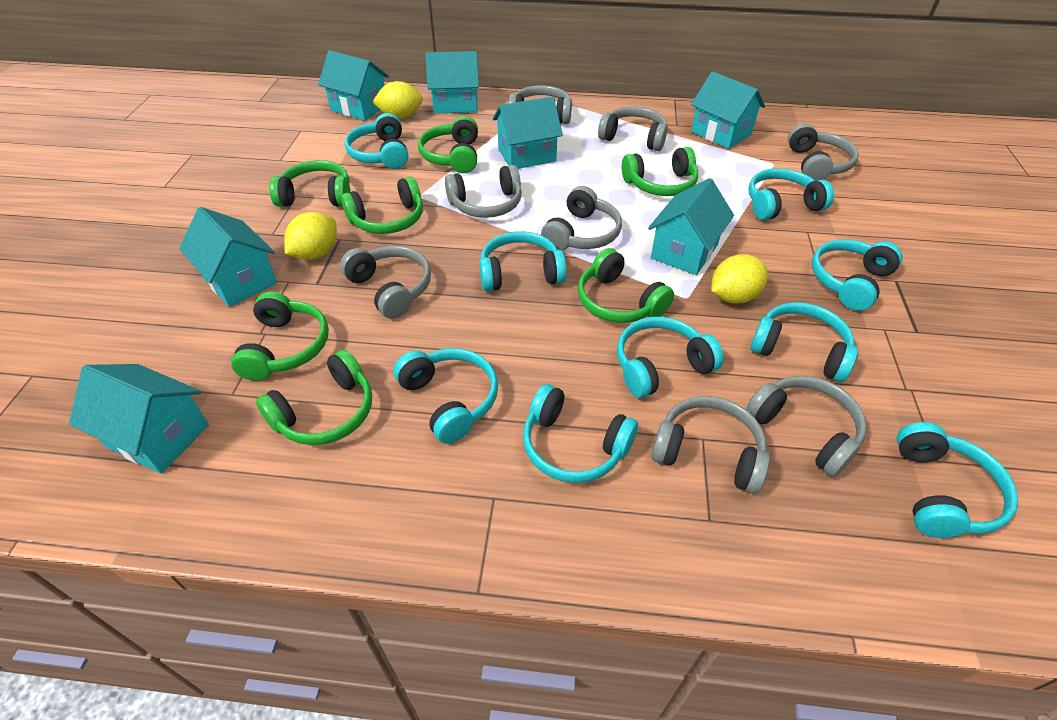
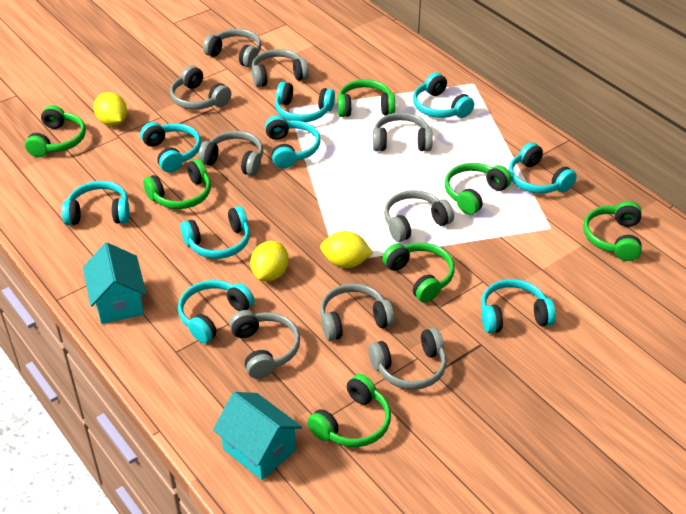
grey headphones: 8 -> 9
turquoise house: 7 -> 2

